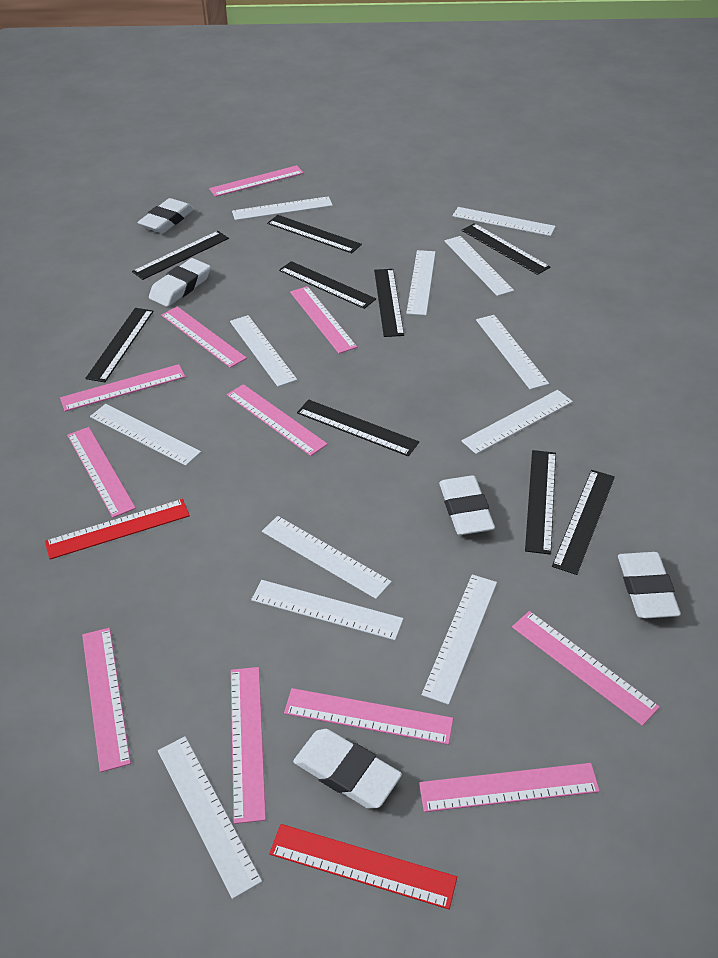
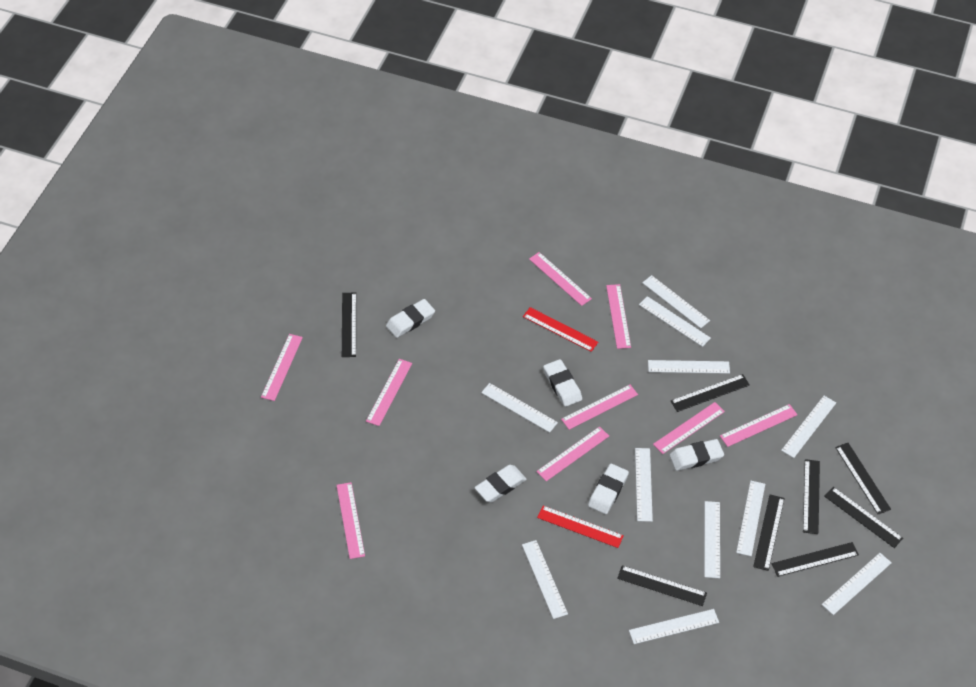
black ruler: 9 -> 8
pink ruler: 11 -> 9
white ruler: 12 -> 11

